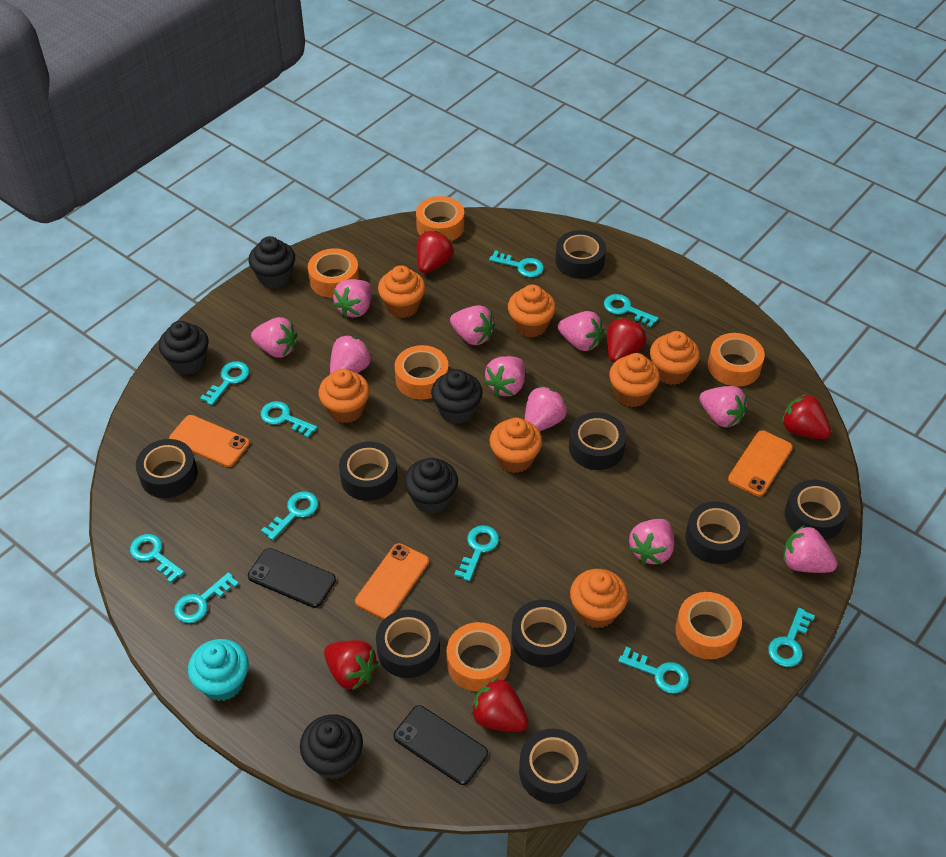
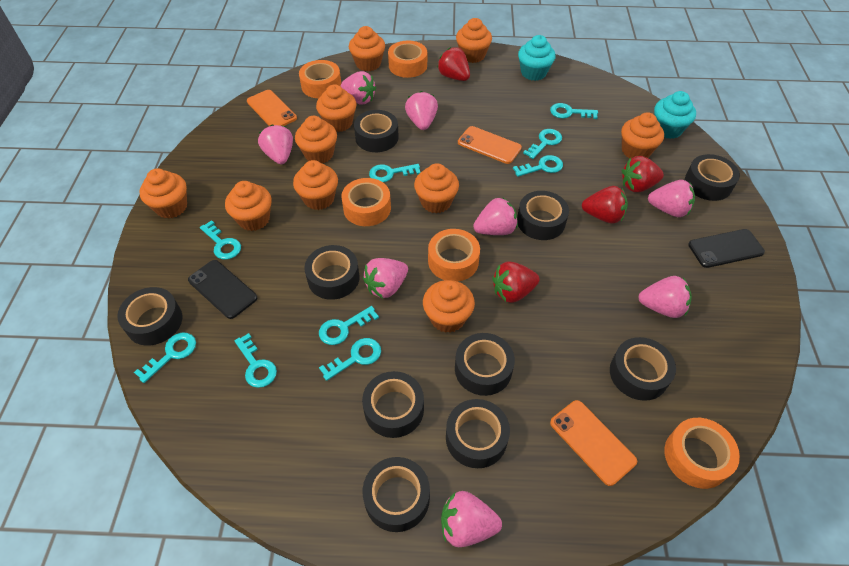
black cupcake: 5 -> 0
black tape: 9 -> 10
orange cupcake: 7 -> 10
orange tape: 6 -> 5
pink strawberry: 10 -> 8
red strawberry: 5 -> 4
turquoise cupcake: 1 -> 2
turquoise key: 10 -> 9

